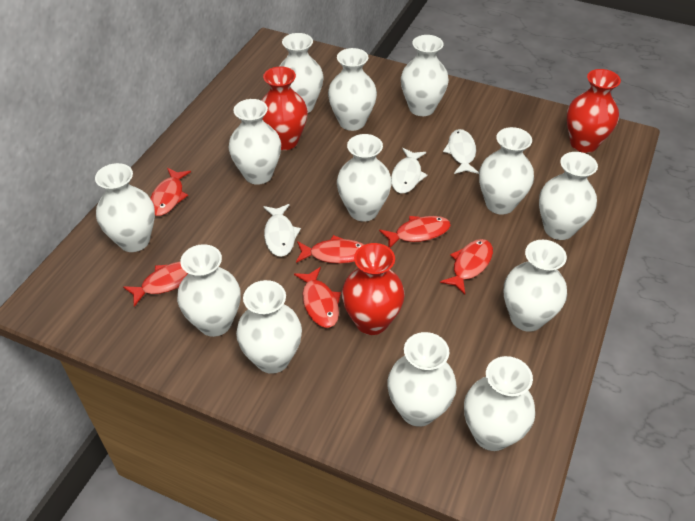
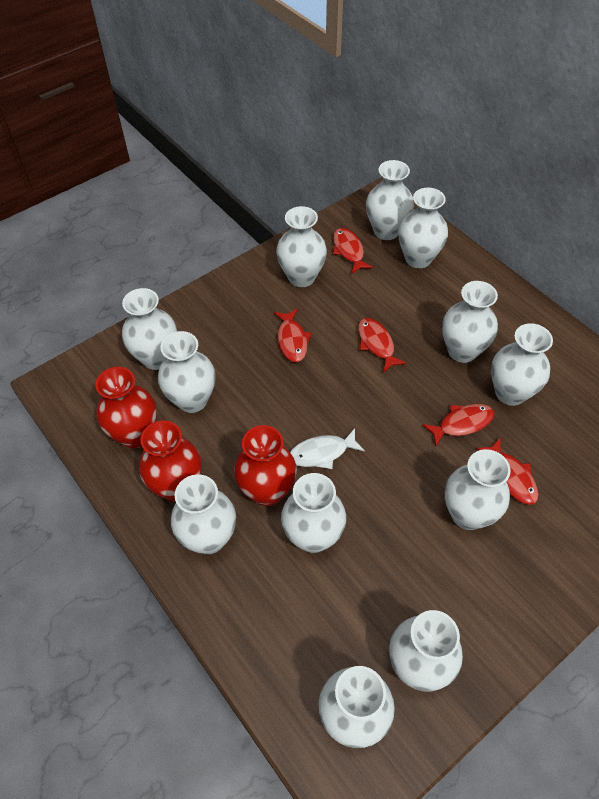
red fish: 6 -> 5
white fish: 3 -> 1
white vase: 13 -> 12

